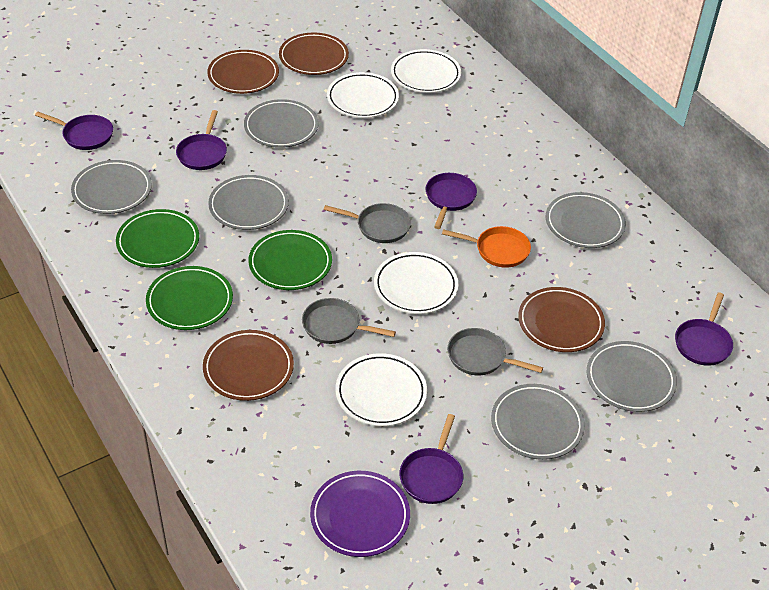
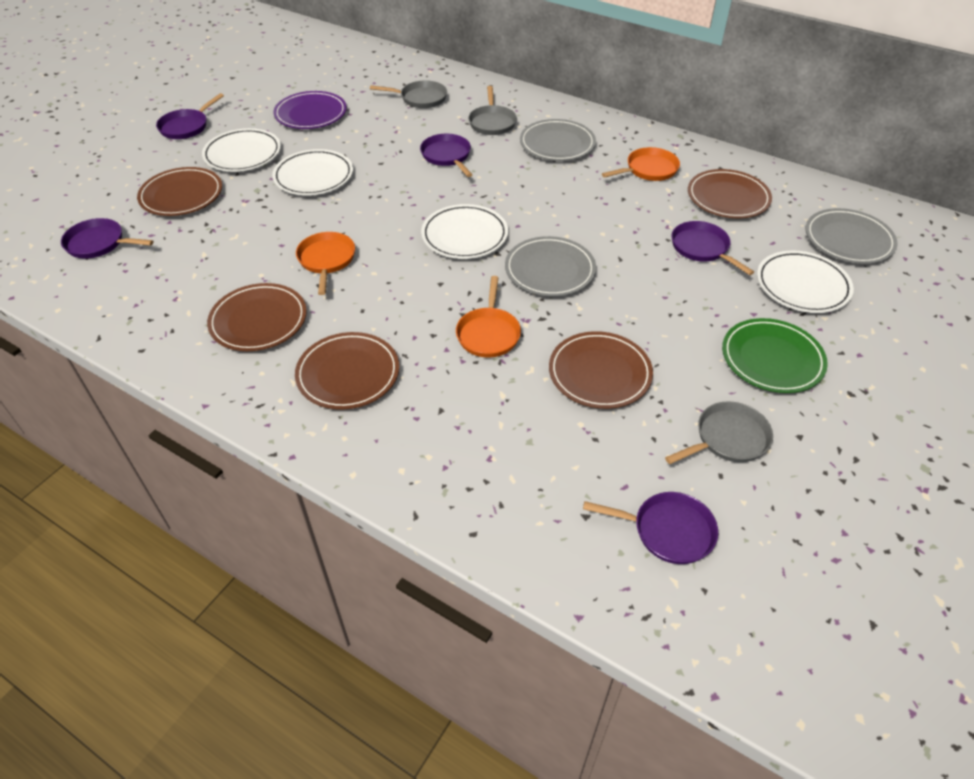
brown plate: 4 -> 5
green plate: 3 -> 1
grey plate: 6 -> 3
orange pan: 1 -> 3

